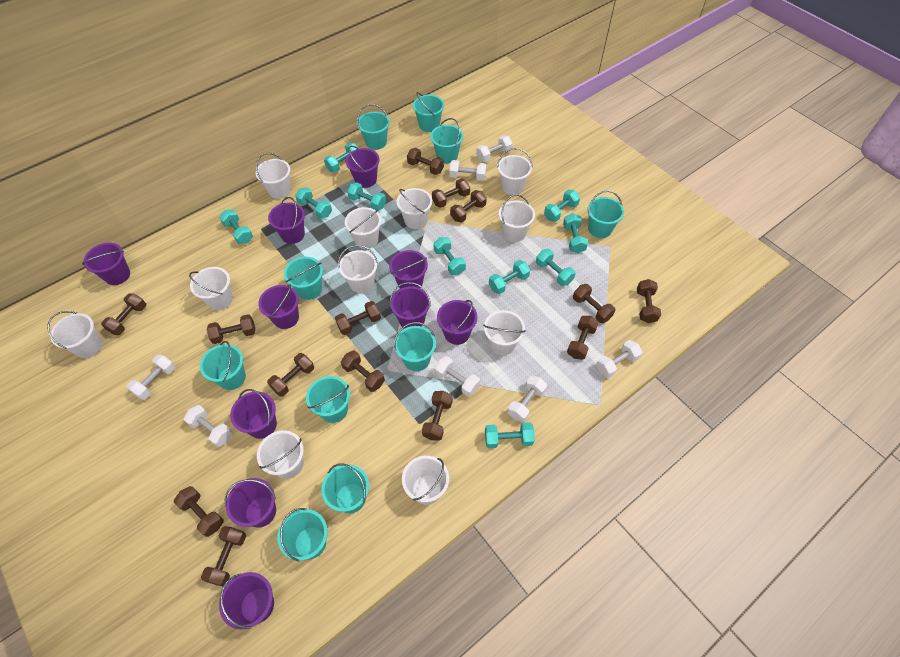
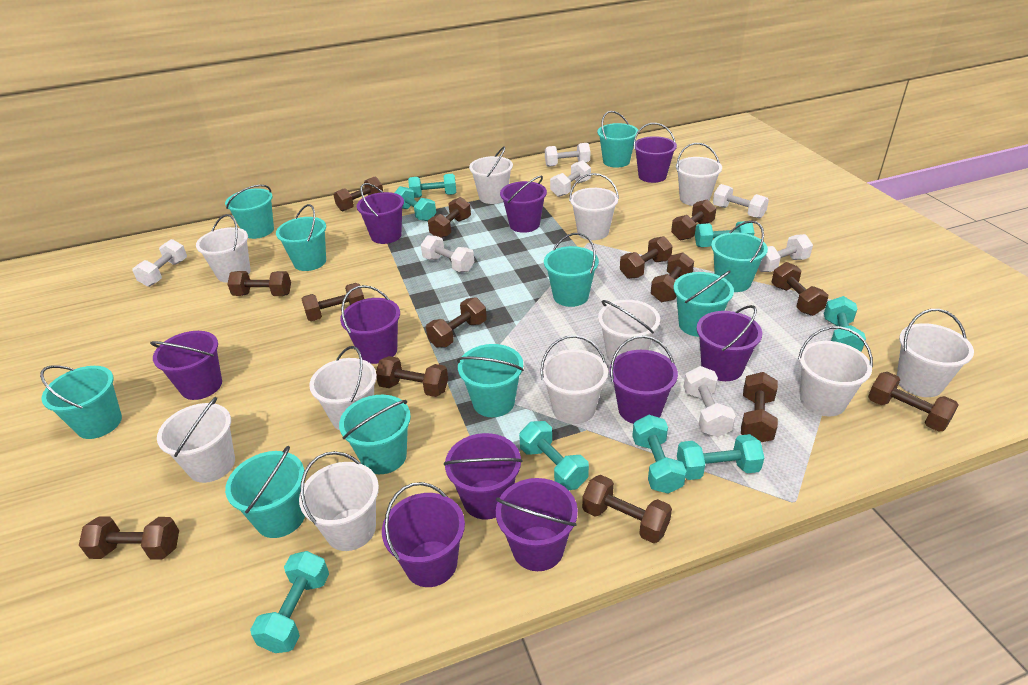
turquoise dumbbell: 10 -> 8

